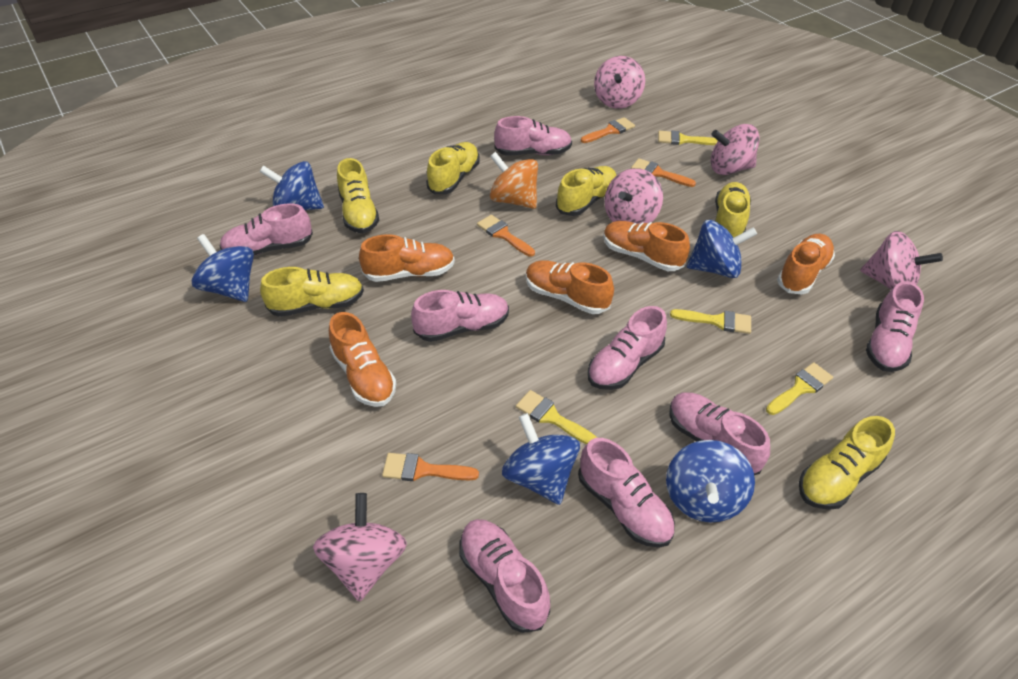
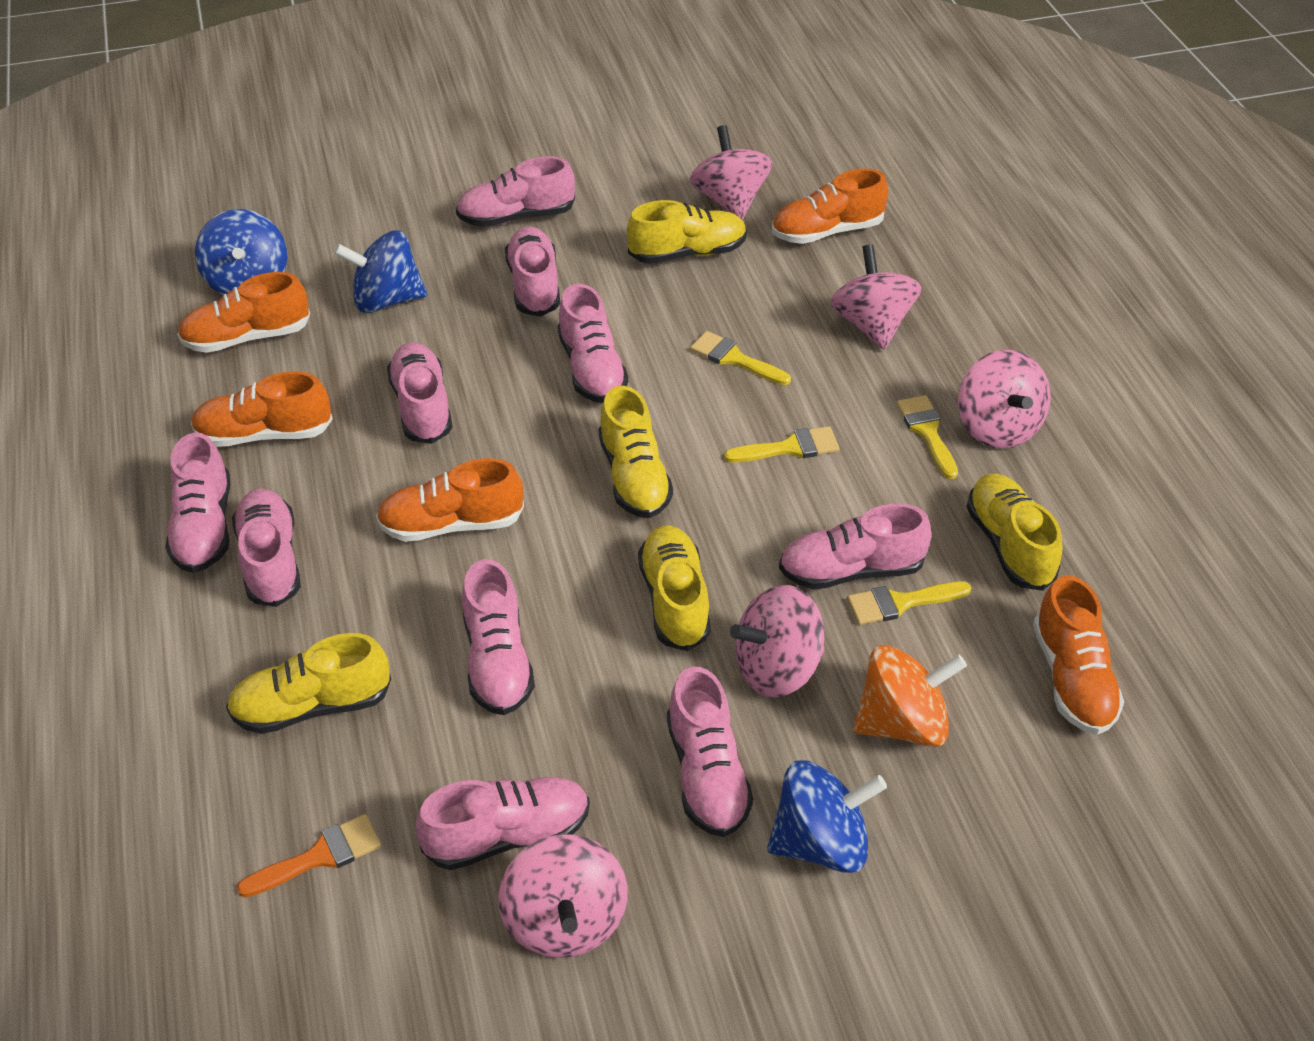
blue spinning top: 5 -> 3
orange brush: 4 -> 1
pink shoe: 8 -> 10
yellow shoe: 6 -> 5

